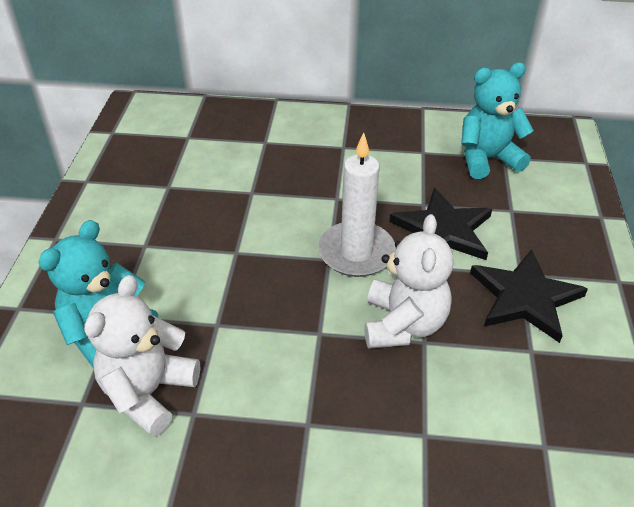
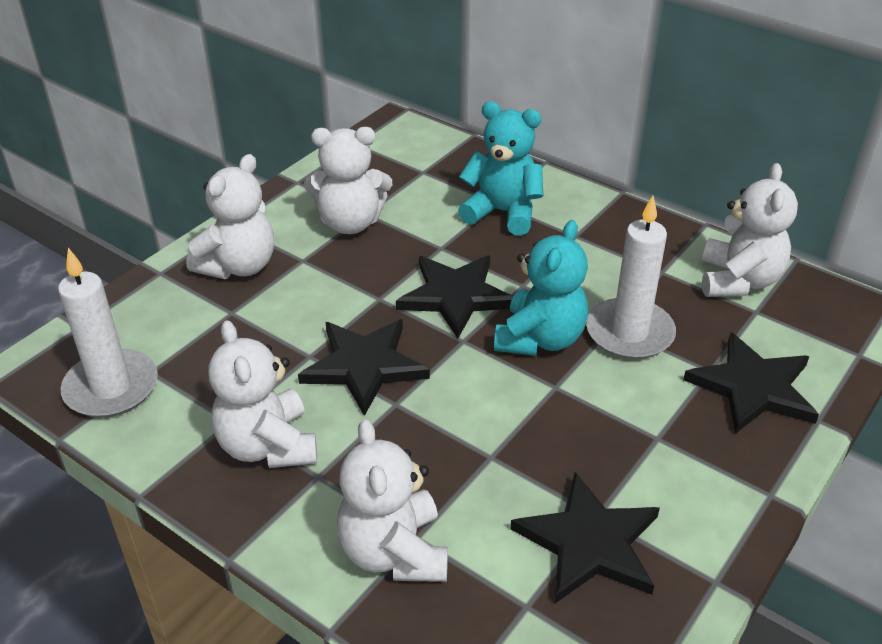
black star: 2 -> 4
white candle: 1 -> 2
white teddy bear: 2 -> 5

